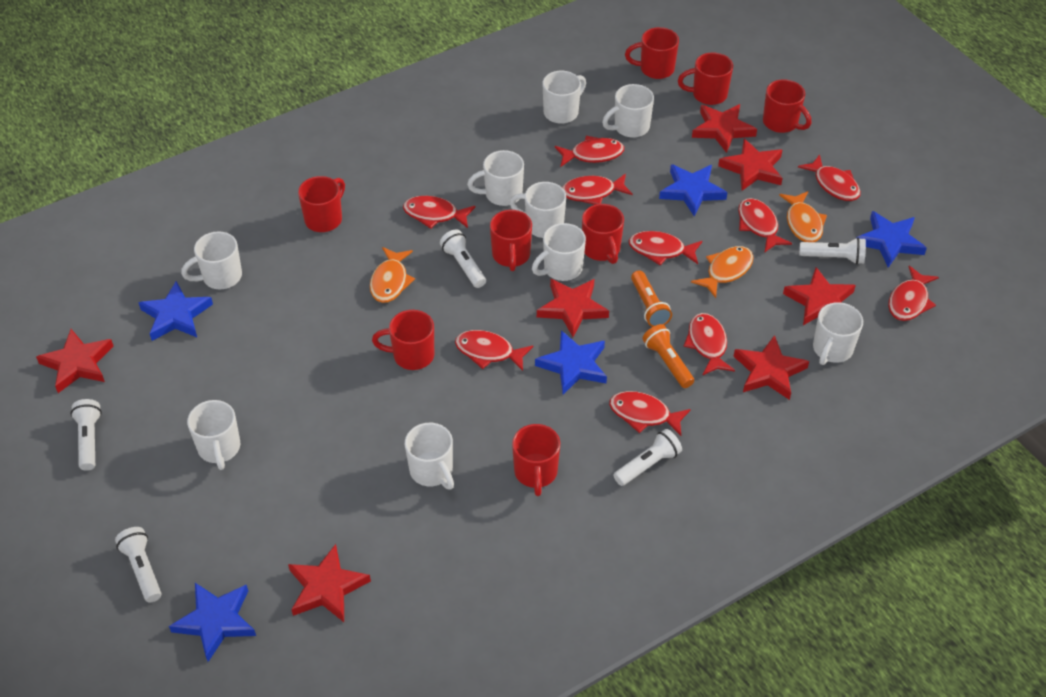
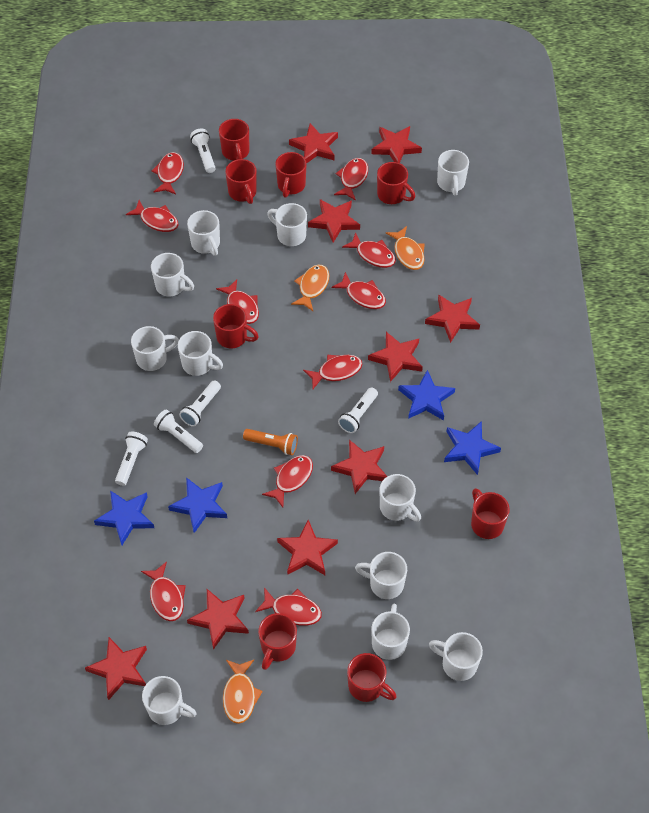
blue star: 5 -> 4
orange flashlight: 2 -> 1
red star: 7 -> 9
white mug: 9 -> 11

